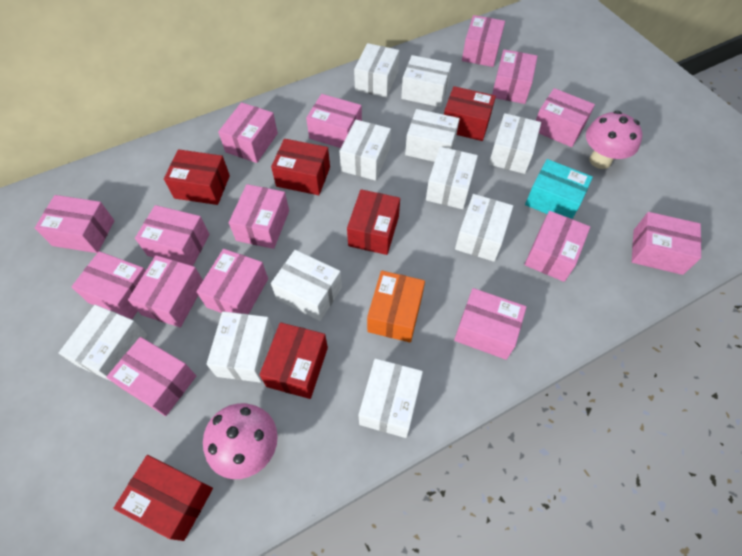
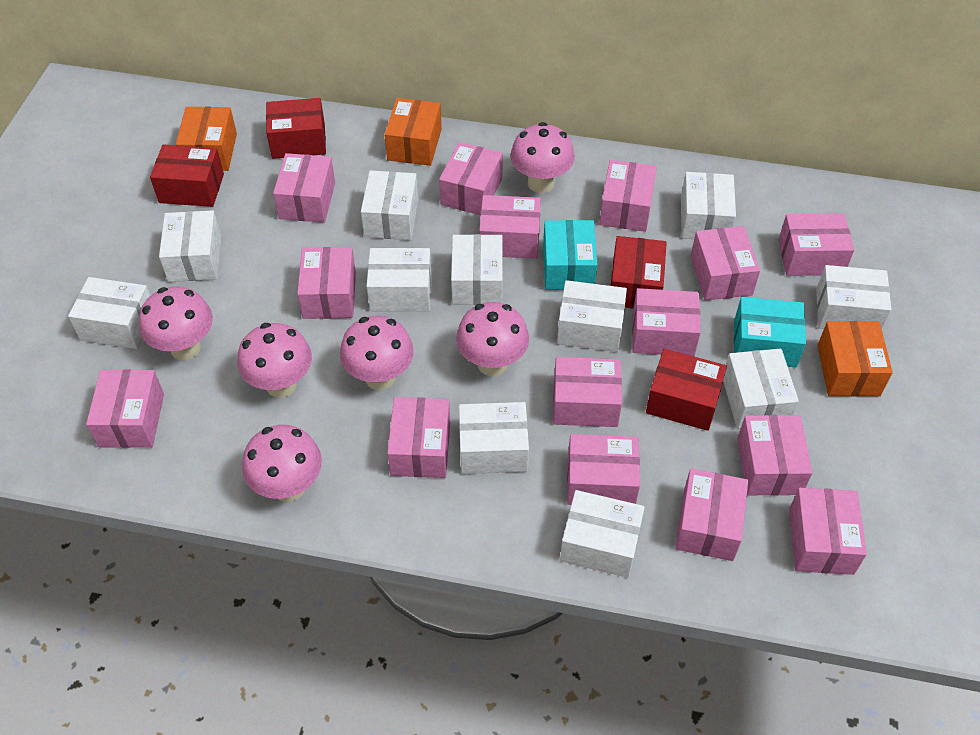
orange box: 1 -> 3
pink mushroom: 2 -> 6
red box: 6 -> 4
turquoise box: 1 -> 2

